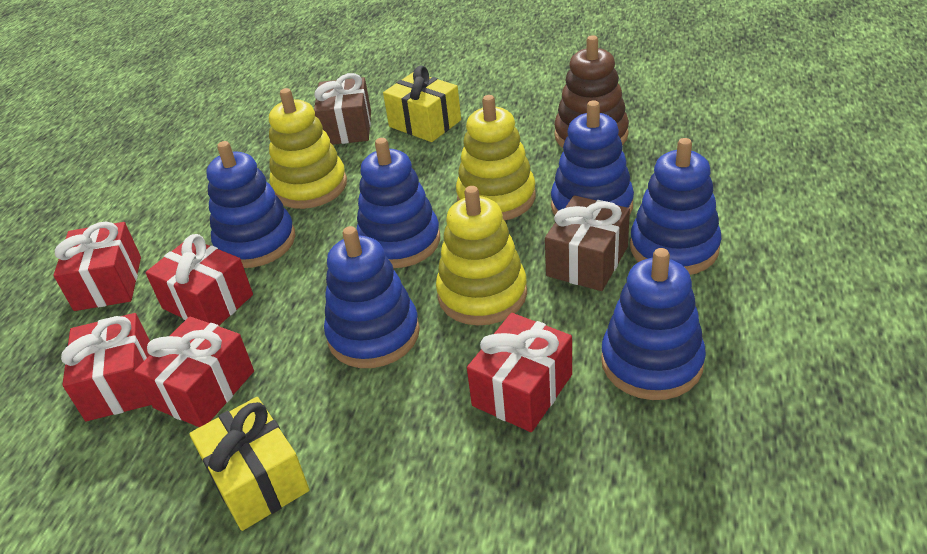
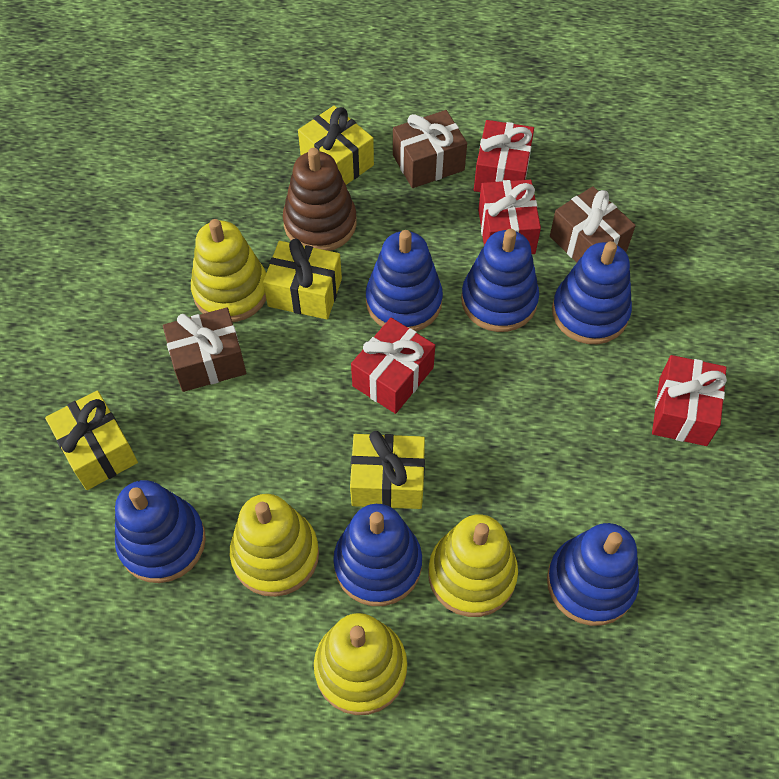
brown gift: 2 -> 3
red gift: 5 -> 4
yellow gift: 2 -> 4
yellow stacking toy: 3 -> 4

